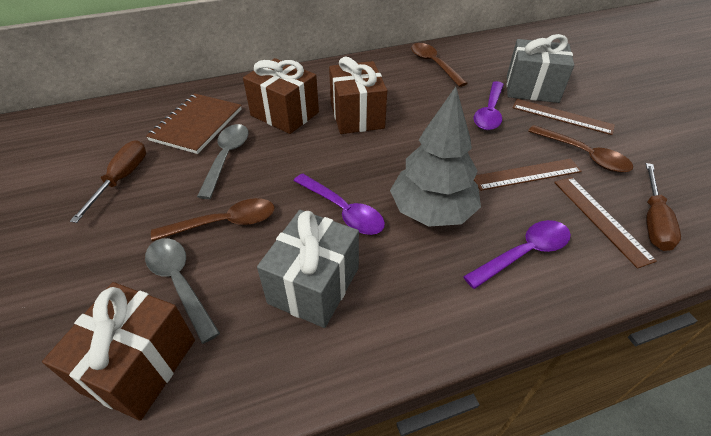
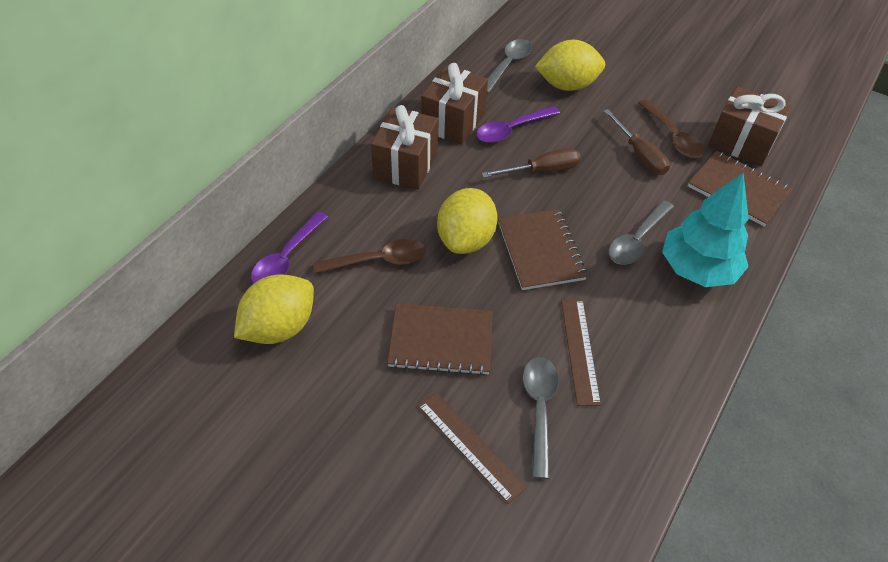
brown notebook: 1 -> 3
brown ruler: 3 -> 2
brown spoon: 3 -> 2
grey gift: 2 -> 0
grey spoon: 2 -> 3
grey tree: 1 -> 0
purple spoon: 3 -> 2
turquoise tree: 0 -> 1
yellow lemon: 0 -> 3

